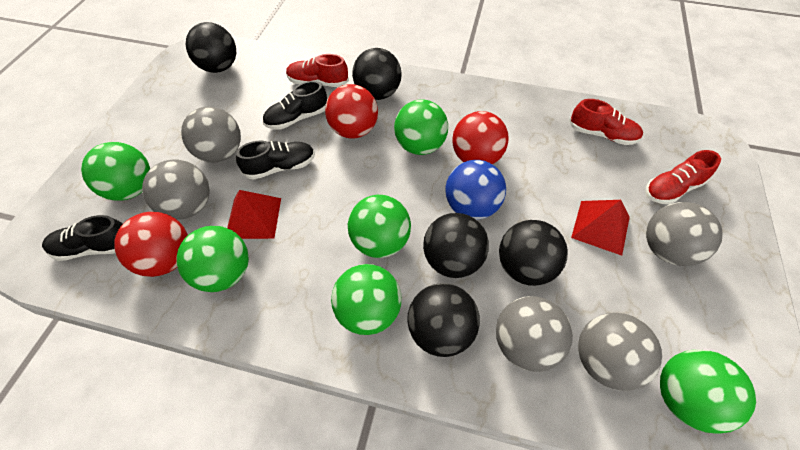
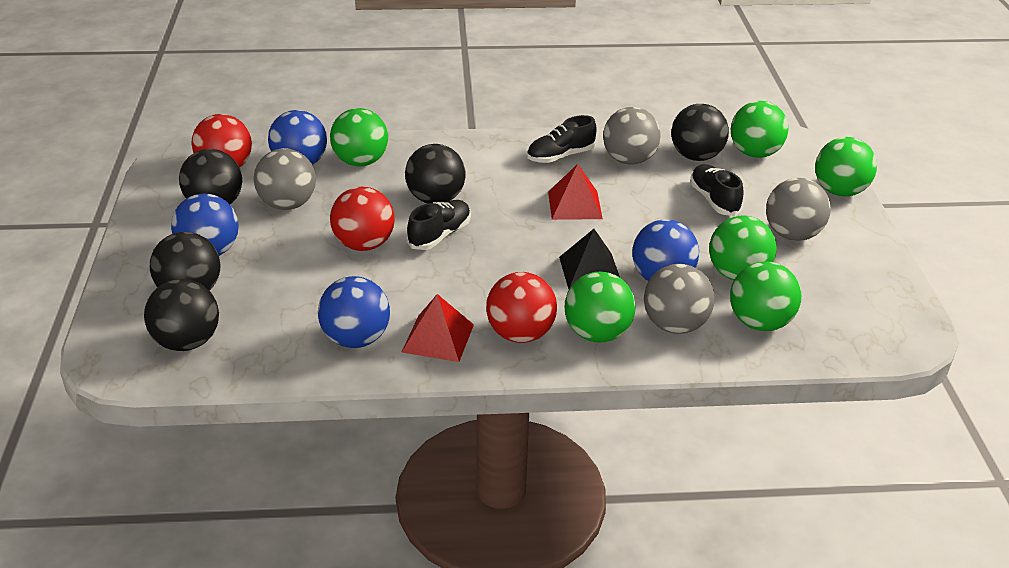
black pyramid: 0 -> 1
blue ball: 1 -> 4
grey ball: 5 -> 4
red shoe: 3 -> 0

